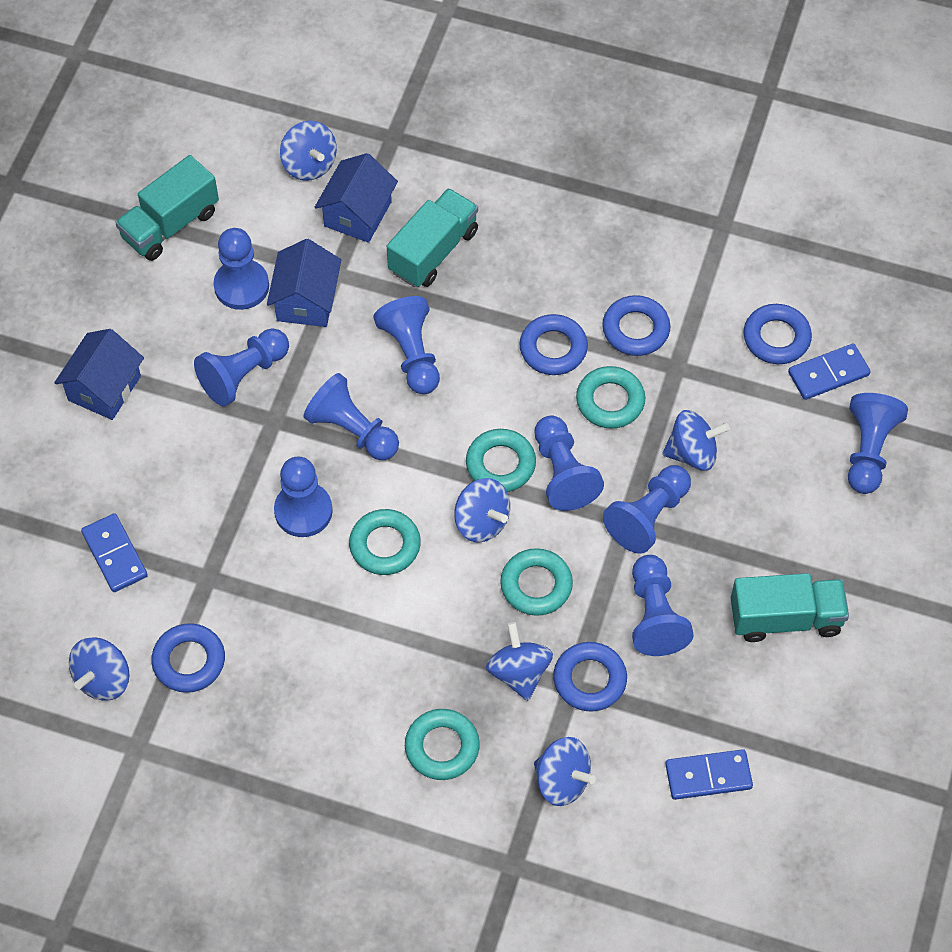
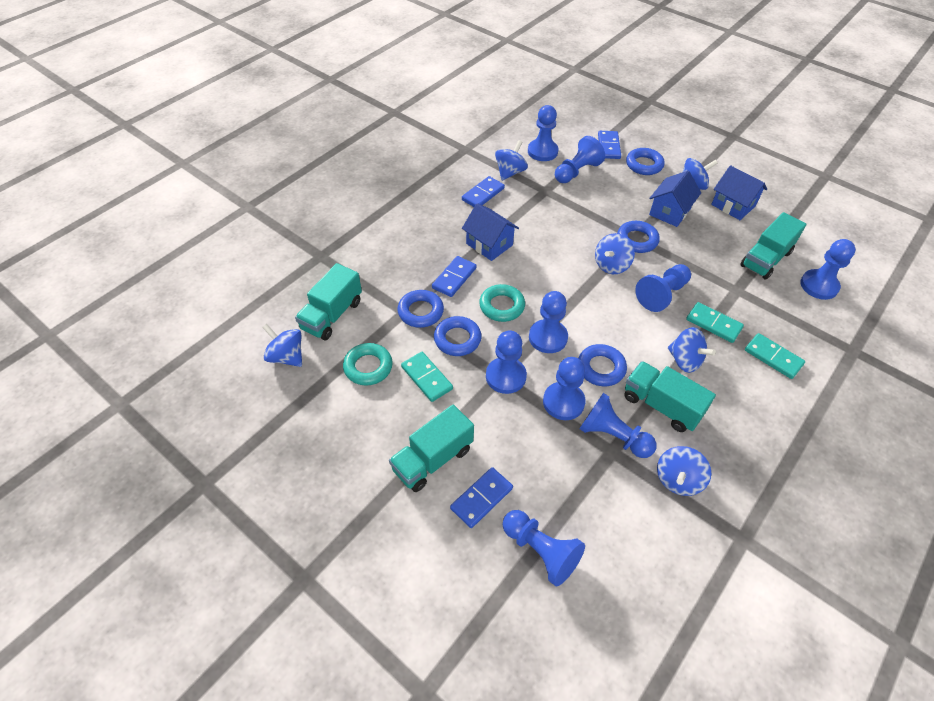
blue domino: 3 -> 4
turquoise domino: 0 -> 3
turquoise ring: 5 -> 2
turquoise truck: 3 -> 4

